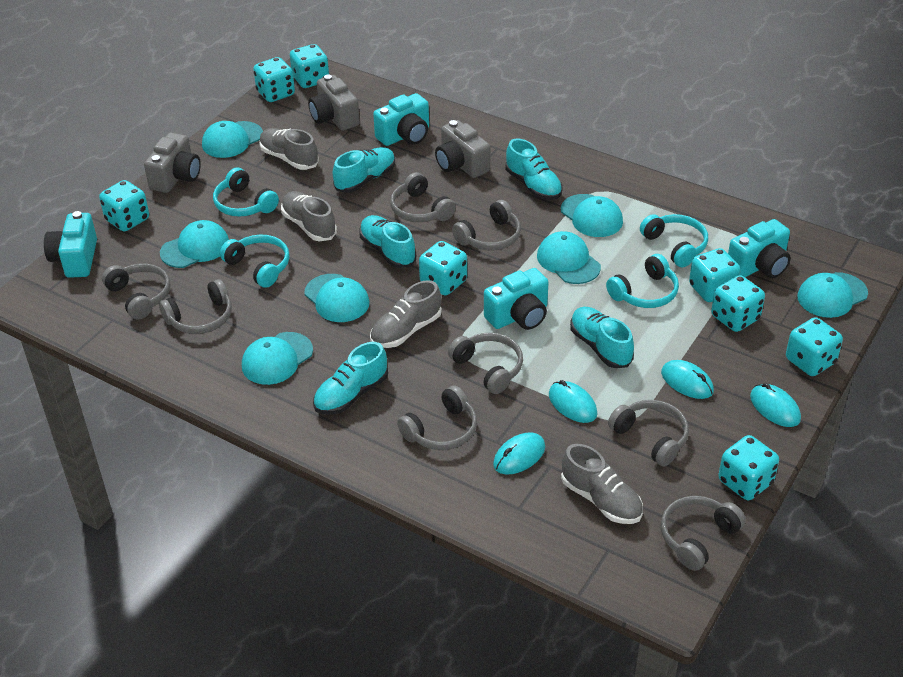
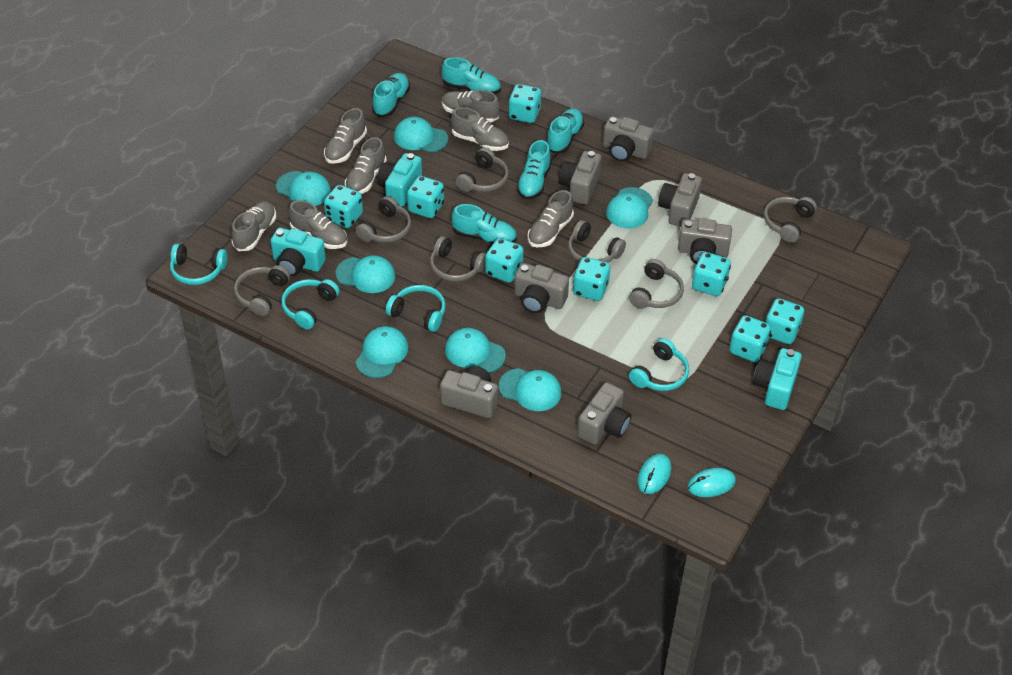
grey camera: 3 -> 7
grey headphones: 8 -> 7
grey shoe: 4 -> 7
turquoise camera: 4 -> 3
turquoise mouse: 4 -> 2

